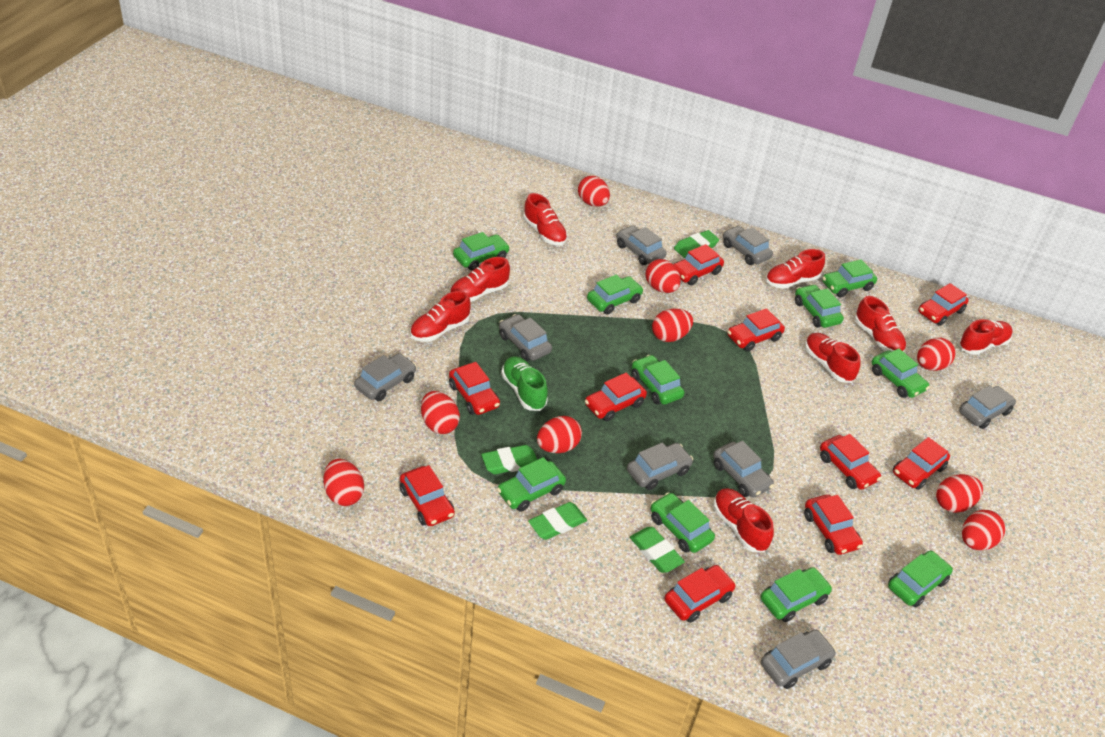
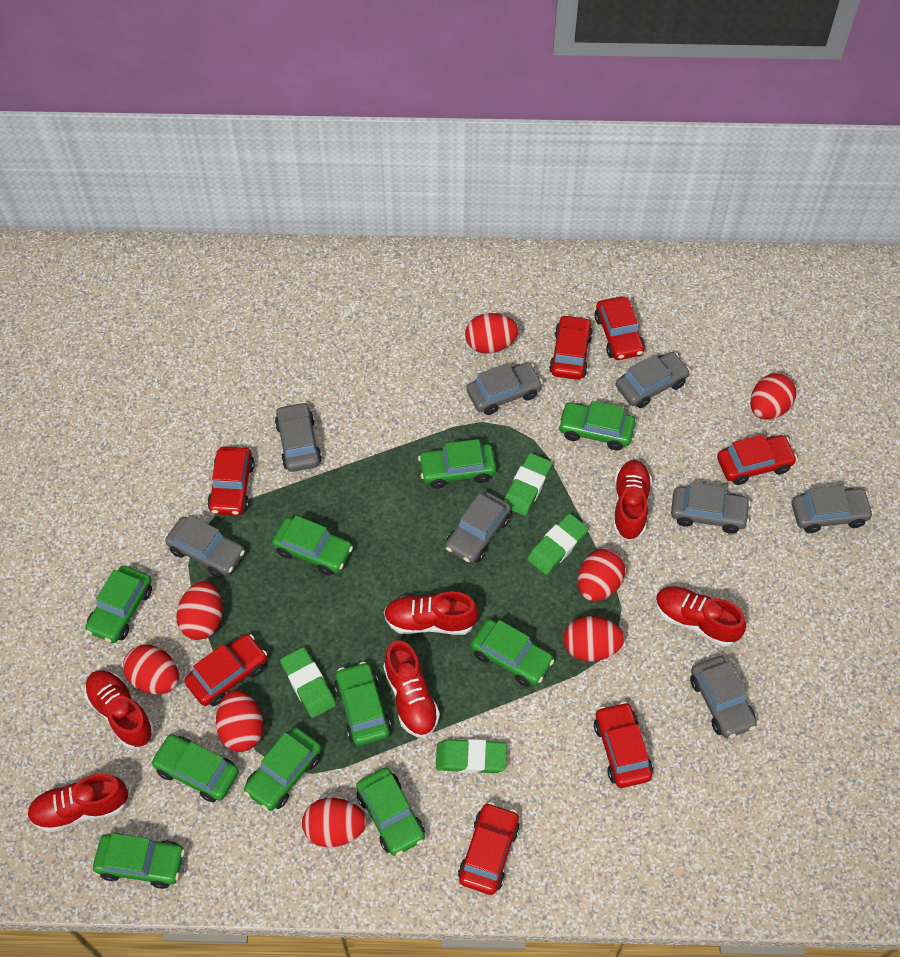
green shoe: 1 -> 0
red car: 10 -> 7
red egg: 9 -> 8
red shoe: 8 -> 6

